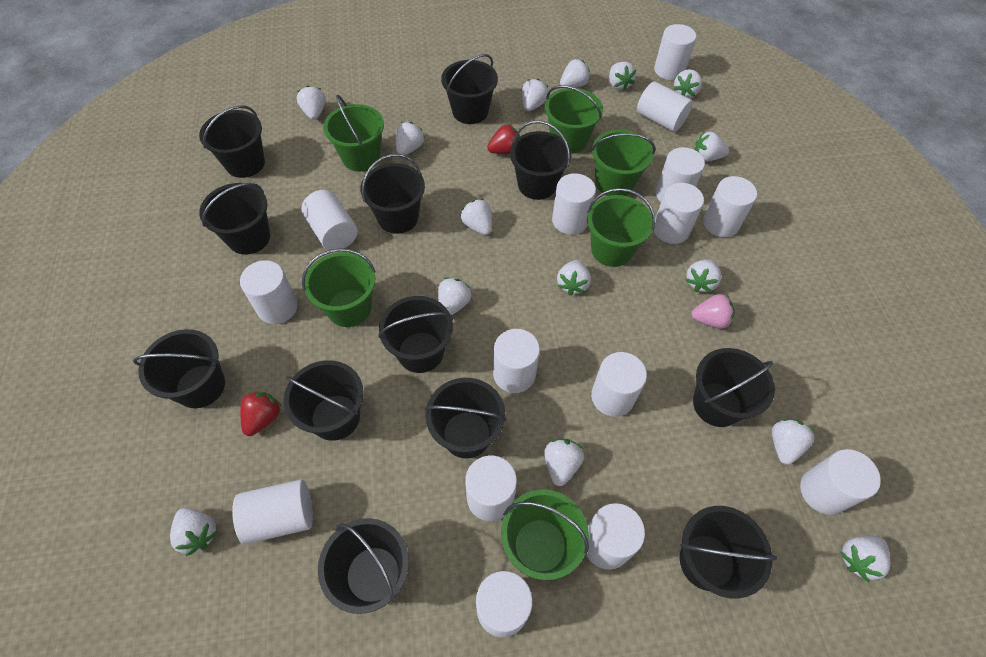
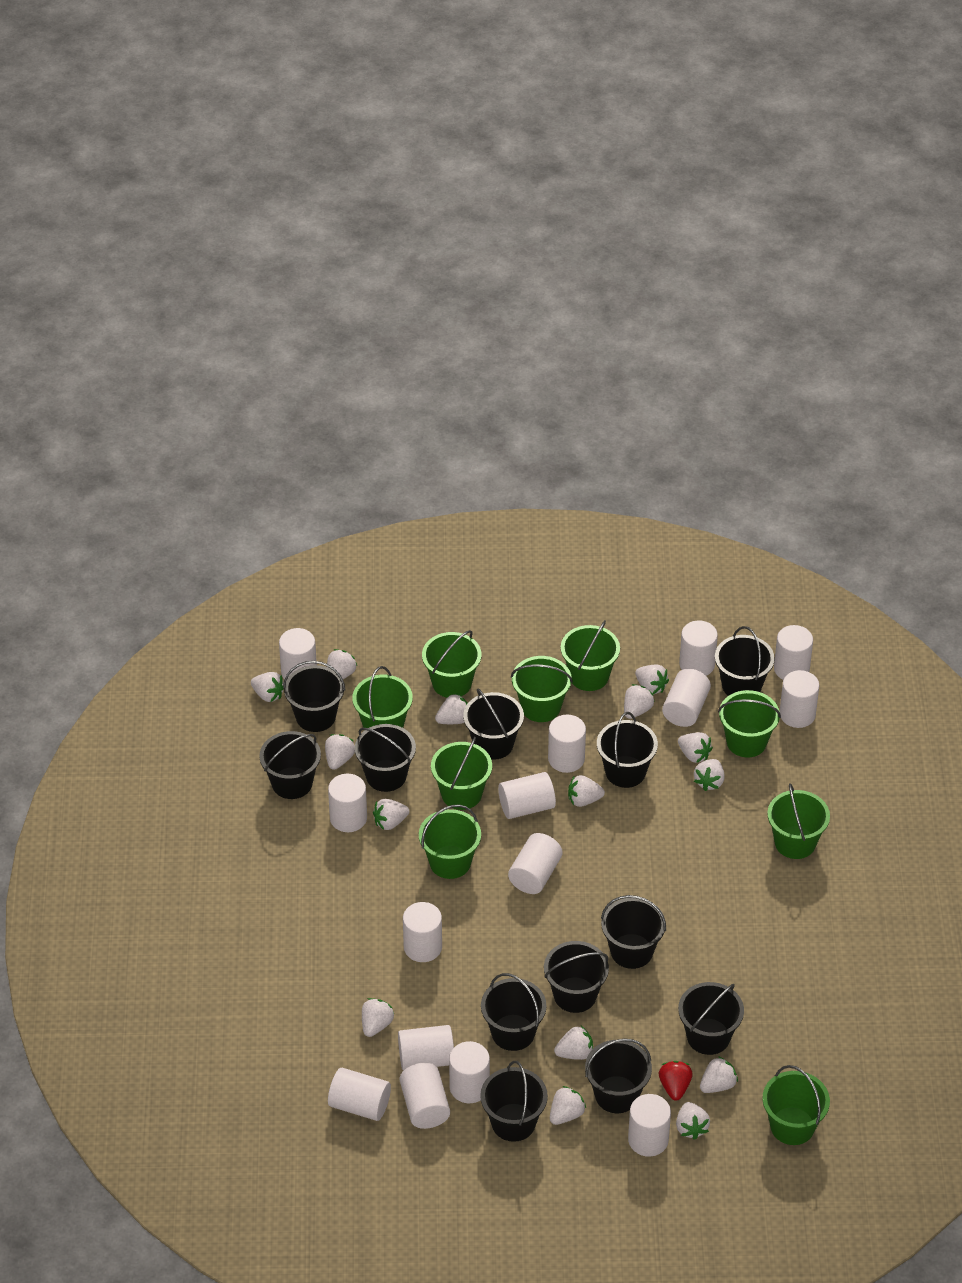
green bucket: 6 -> 9
pink strawberry: 1 -> 0
red strawberry: 2 -> 1

